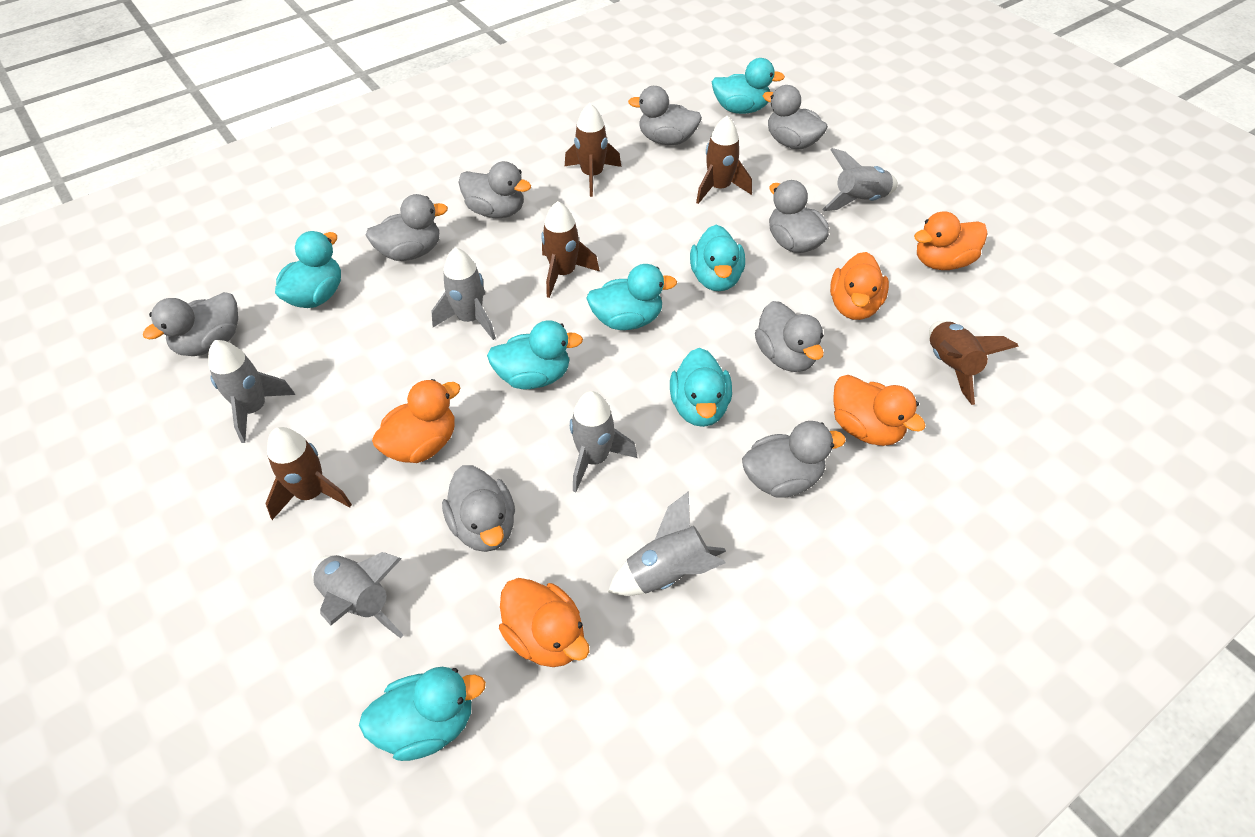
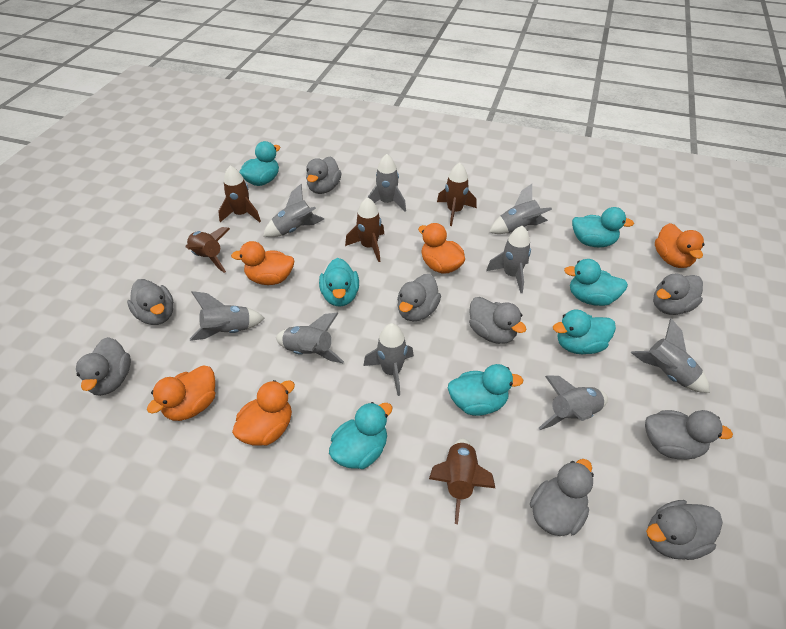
grey rocket: 6 -> 9

